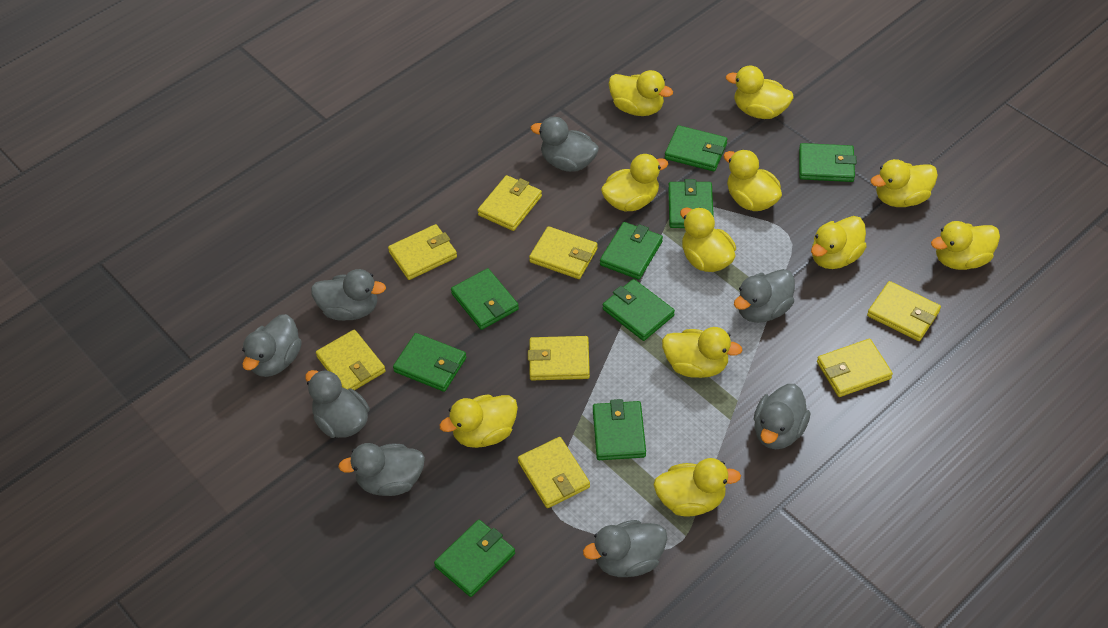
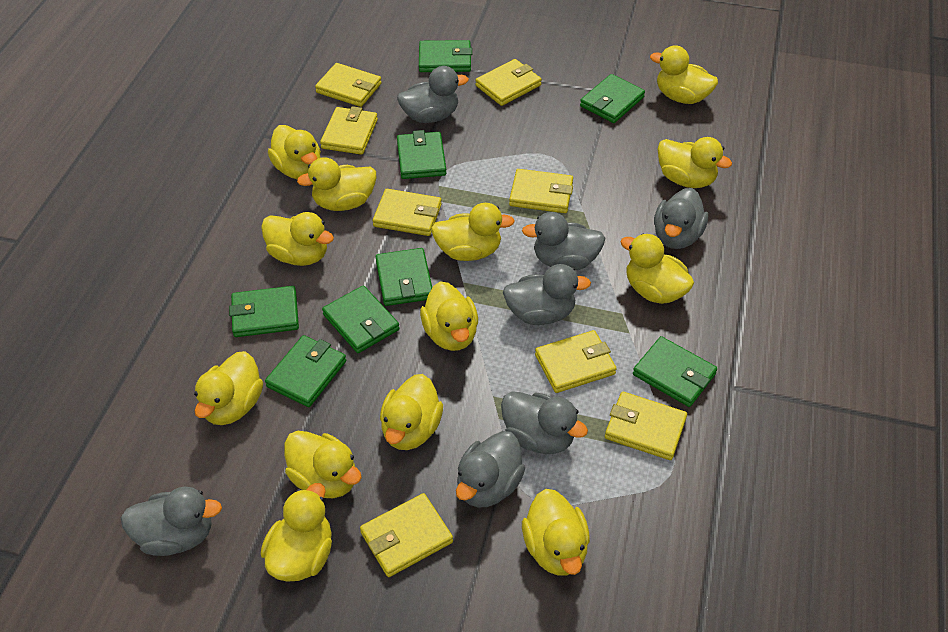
green wallet: 9 -> 8
grey duck: 8 -> 7
yellow duck: 11 -> 13

